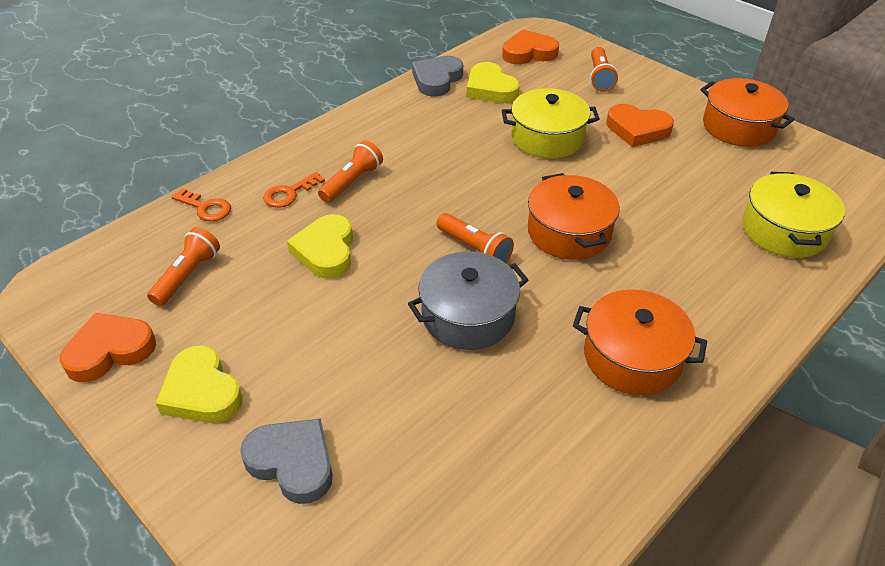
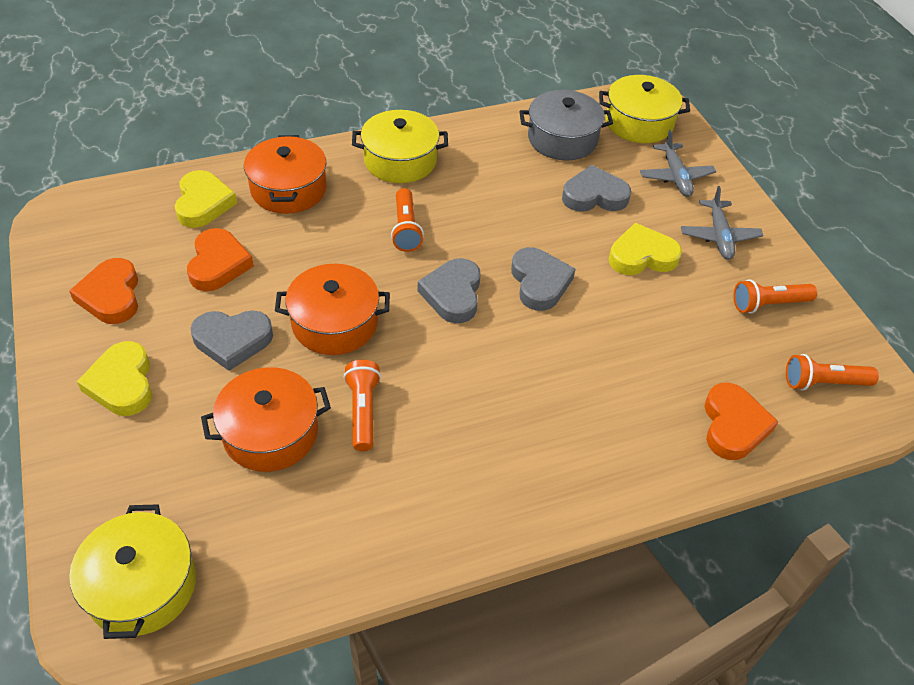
grey heart: 2 -> 4
grey plane: 0 -> 2
orange key: 2 -> 0
yellow pot: 2 -> 3

